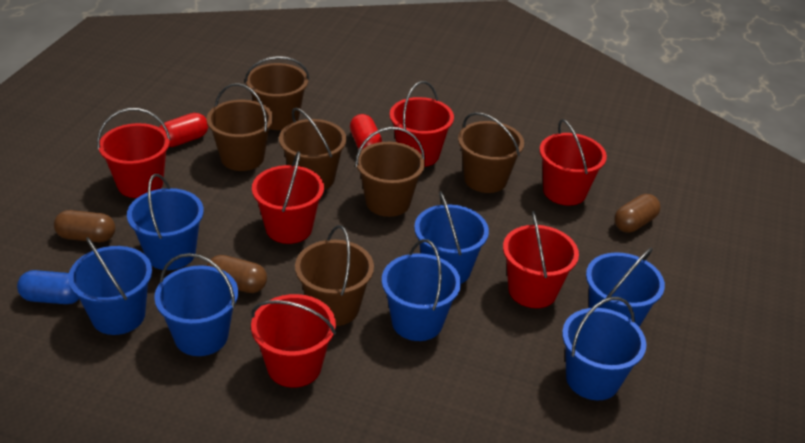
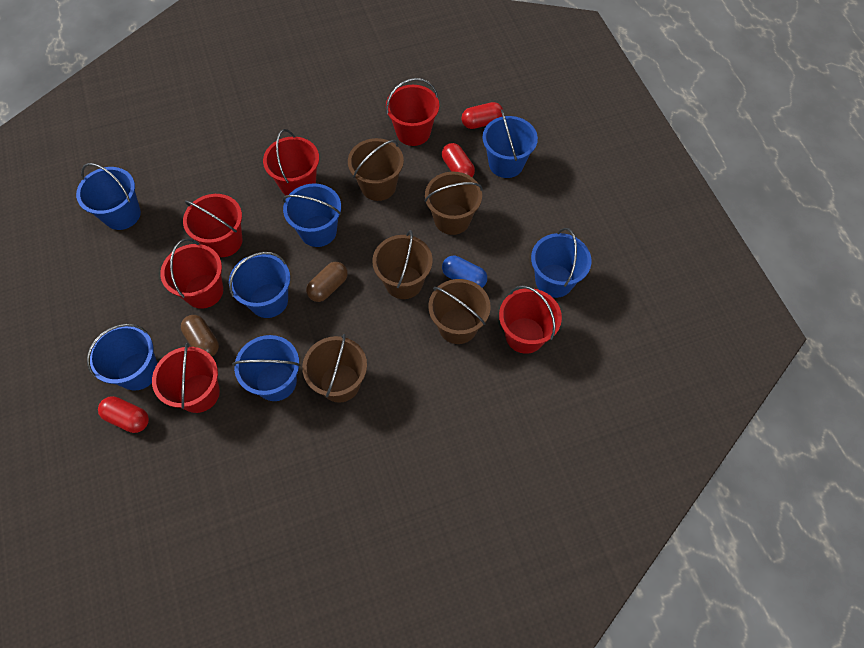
brown bucket: 6 -> 5
brown capsule: 3 -> 2
red capsule: 2 -> 3

